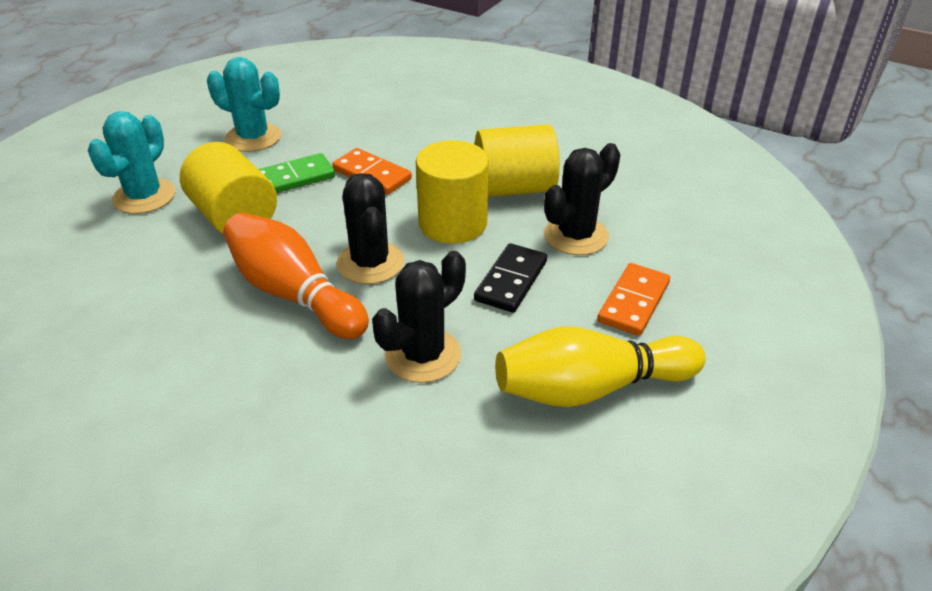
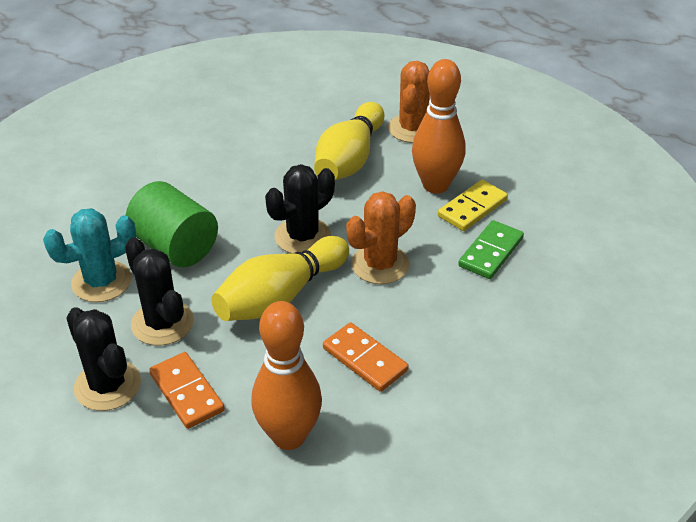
black domino: 1 -> 0
green cylinder: 0 -> 1
orange bowling pin: 1 -> 2
orange cactus: 0 -> 2
turquoise cactus: 2 -> 1
yellow bowling pin: 1 -> 2
yellow cylinder: 3 -> 0
yellow domino: 0 -> 1

